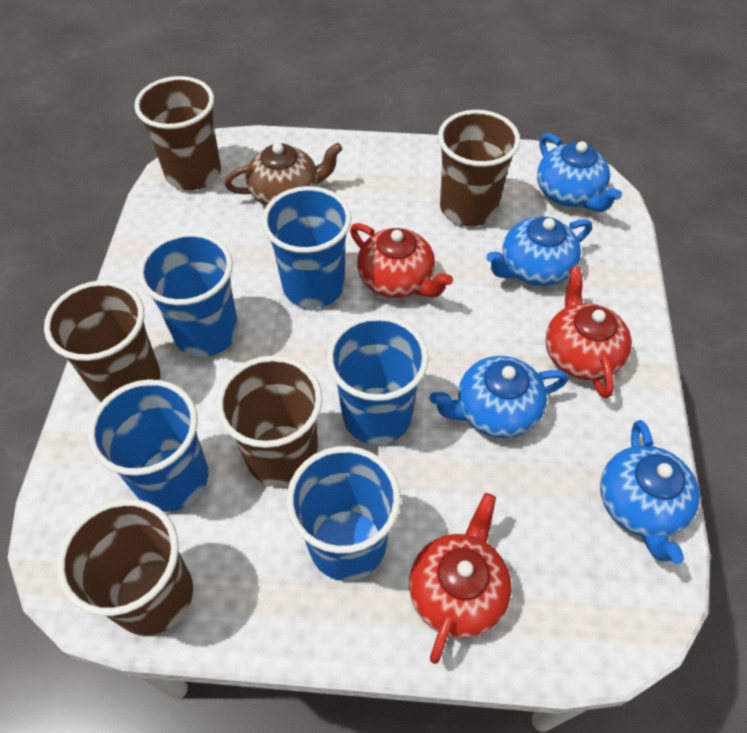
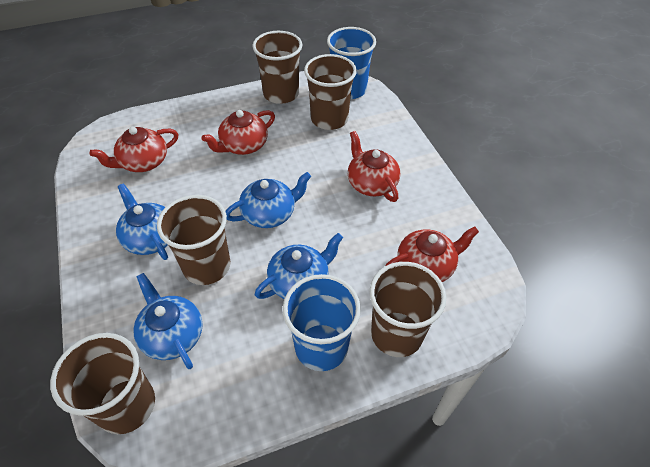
blue cup: 5 -> 2
brown teapot: 1 -> 0
red teapot: 3 -> 4

